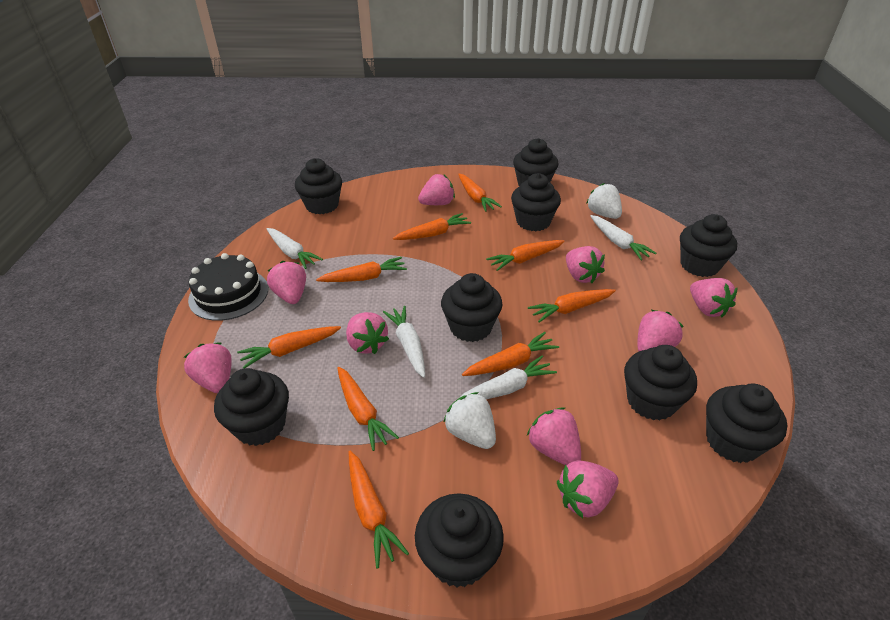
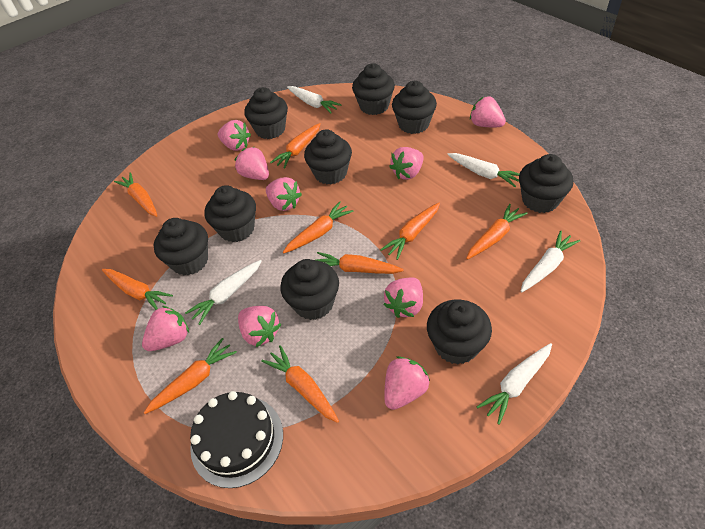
white carrot: 4 -> 5
white strawberry: 2 -> 0

